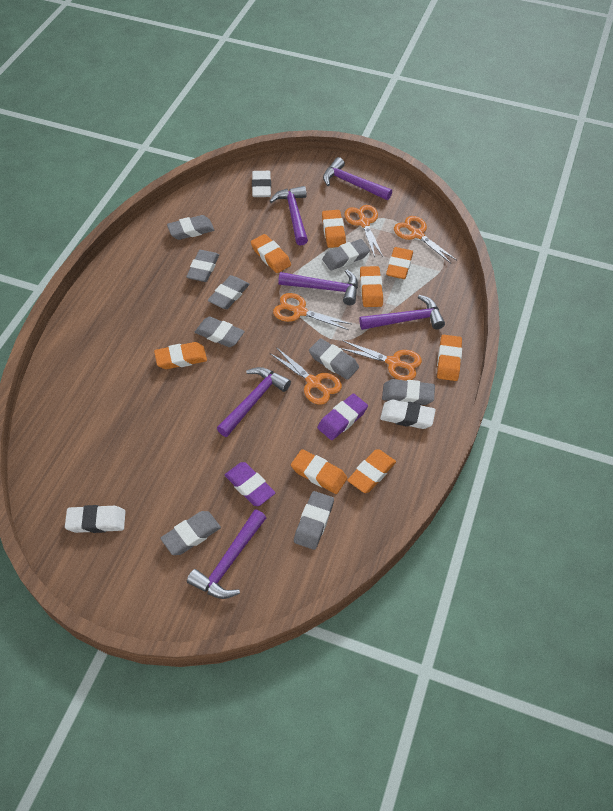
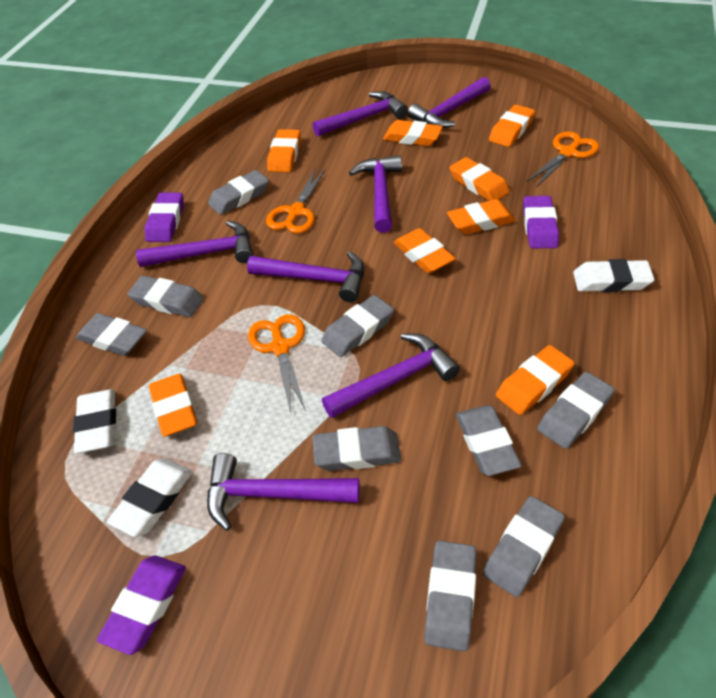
orange scissors: 5 -> 3
purple eraser: 2 -> 3
purple hammer: 6 -> 7

